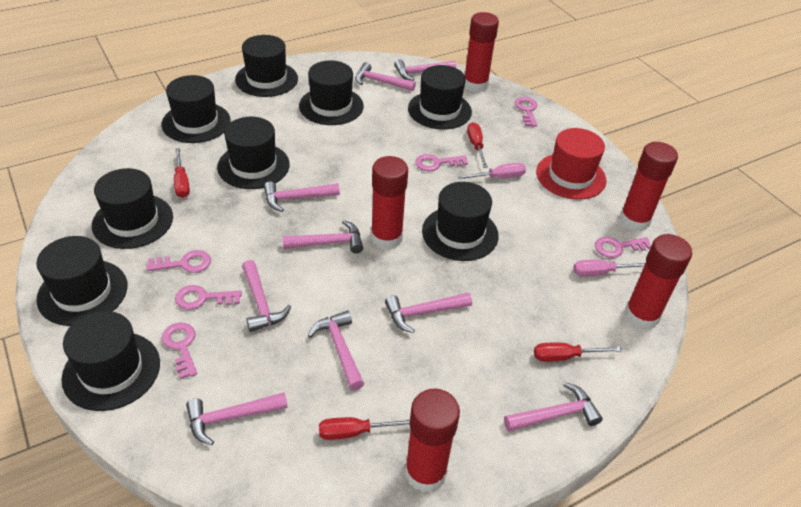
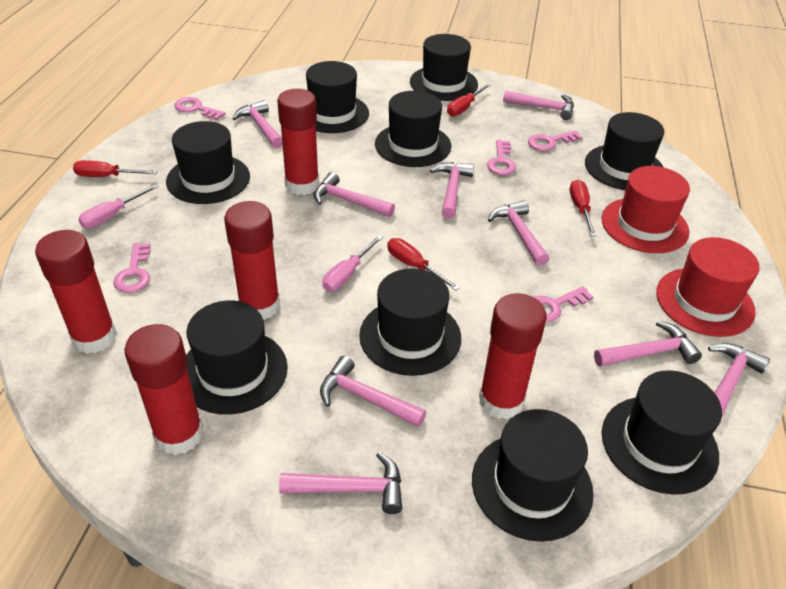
pink key: 6 -> 5
red hat: 1 -> 2

